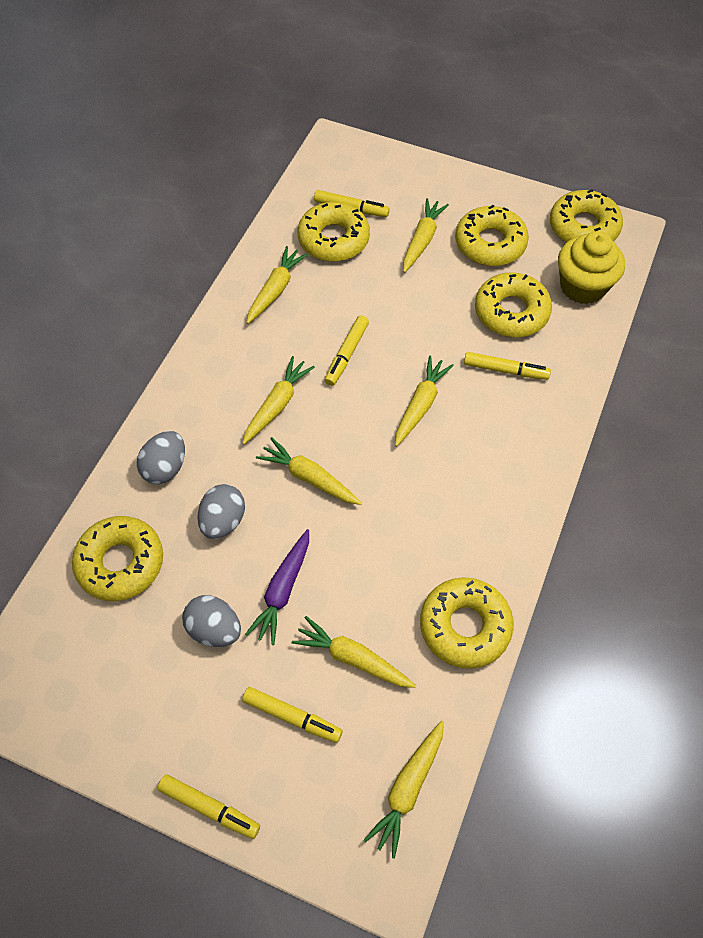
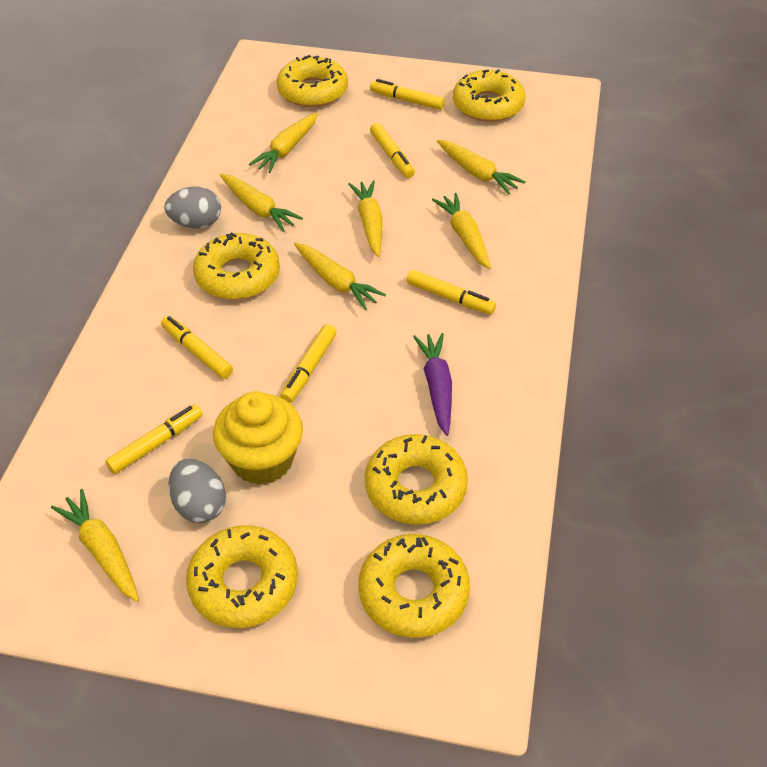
grey egg: 3 -> 2
yellow marker: 5 -> 6

